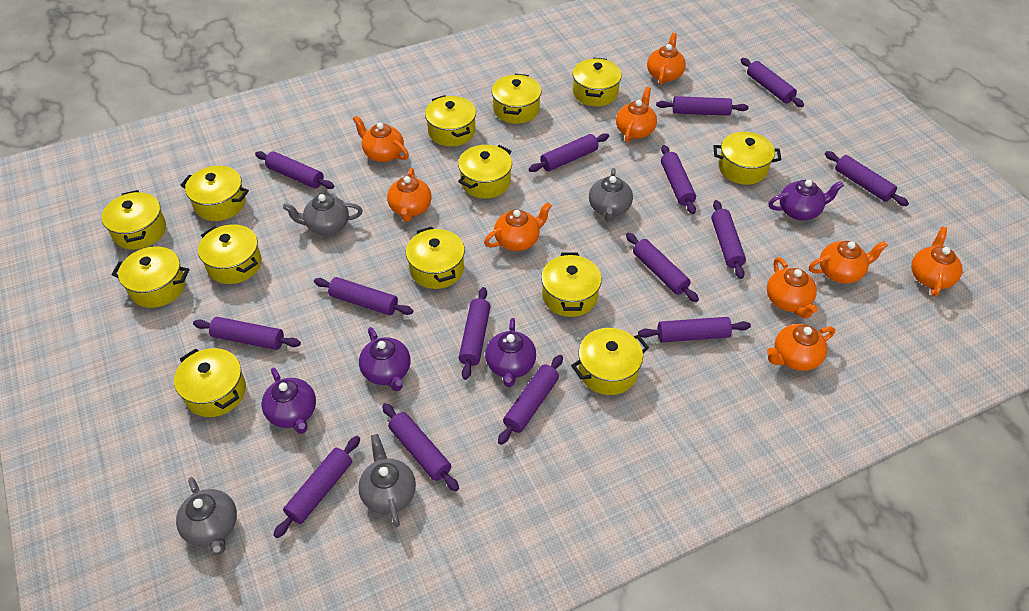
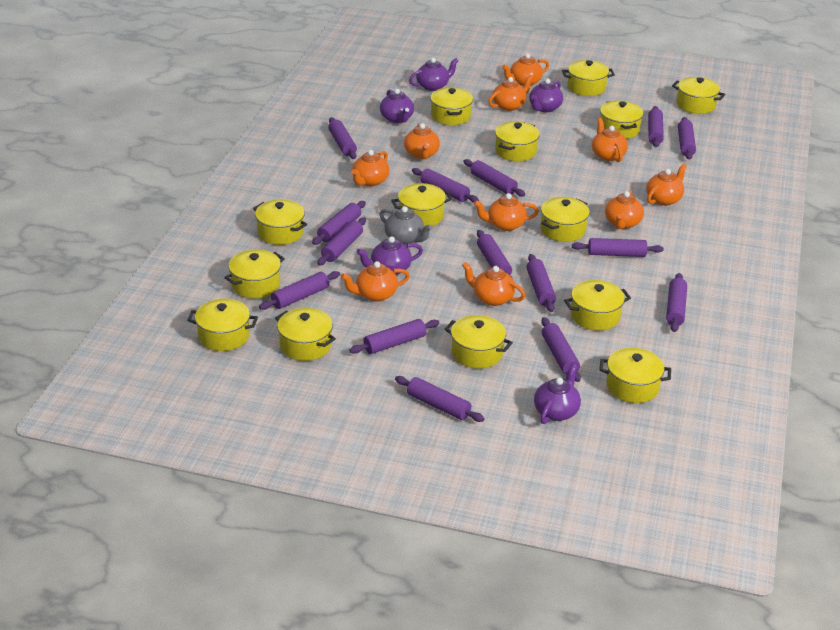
grey teapot: 4 -> 1
orange teapot: 9 -> 10
purple teapot: 4 -> 5
yellow pot: 13 -> 14

